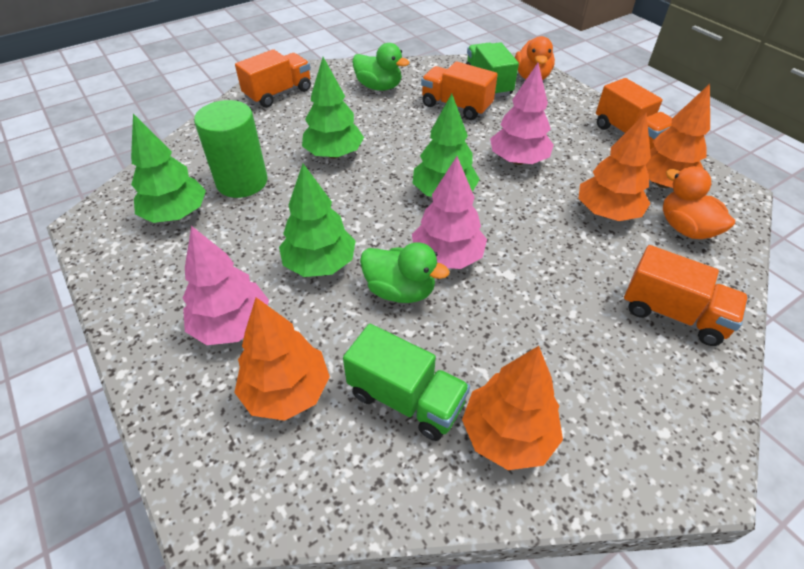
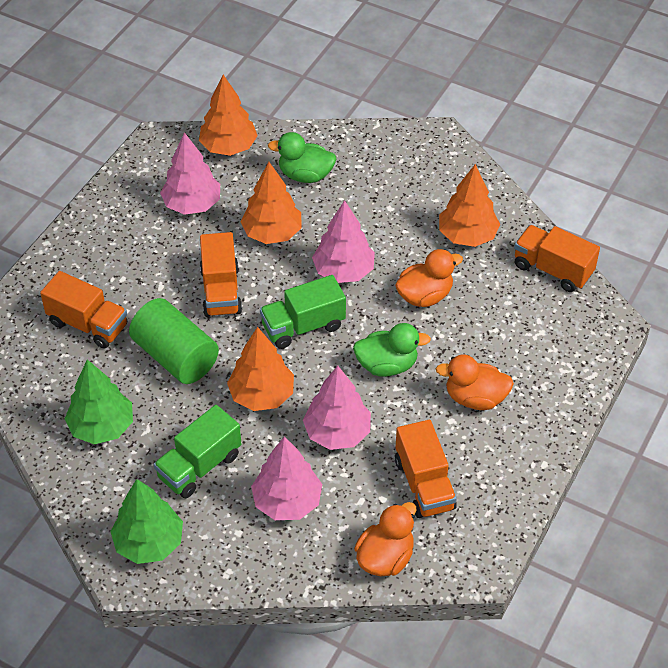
green tree: 4 -> 2
orange duck: 2 -> 3
pink tree: 3 -> 4

